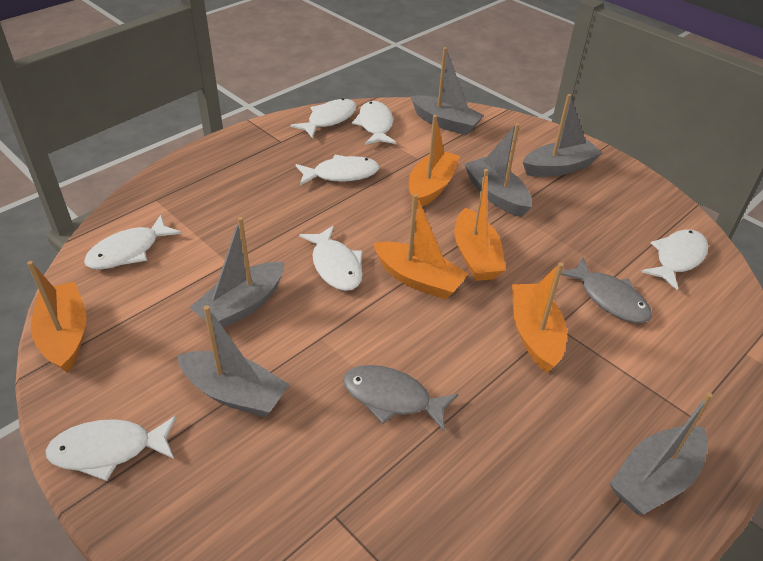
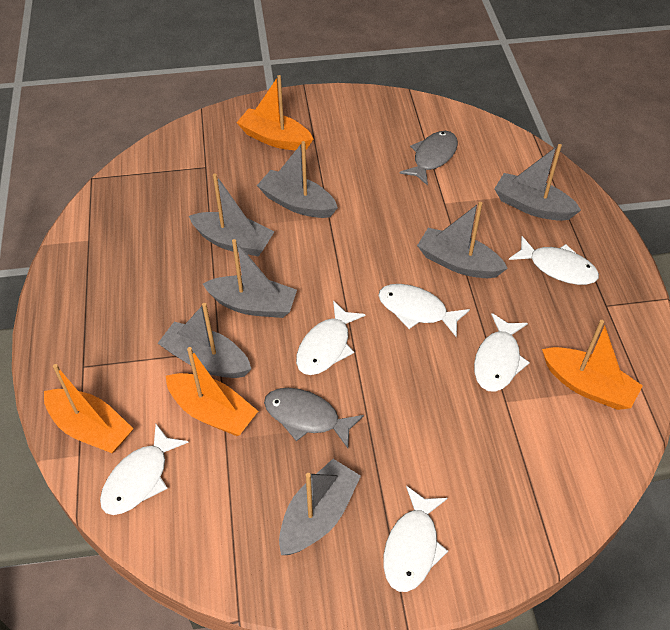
grey boat: 6 -> 7
orange boat: 5 -> 4
white fish: 7 -> 6

